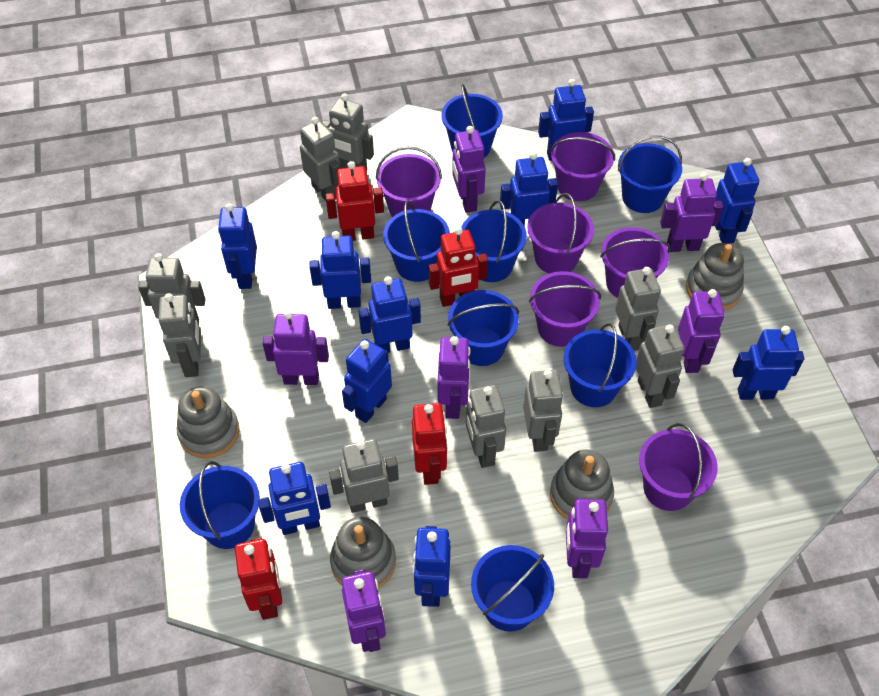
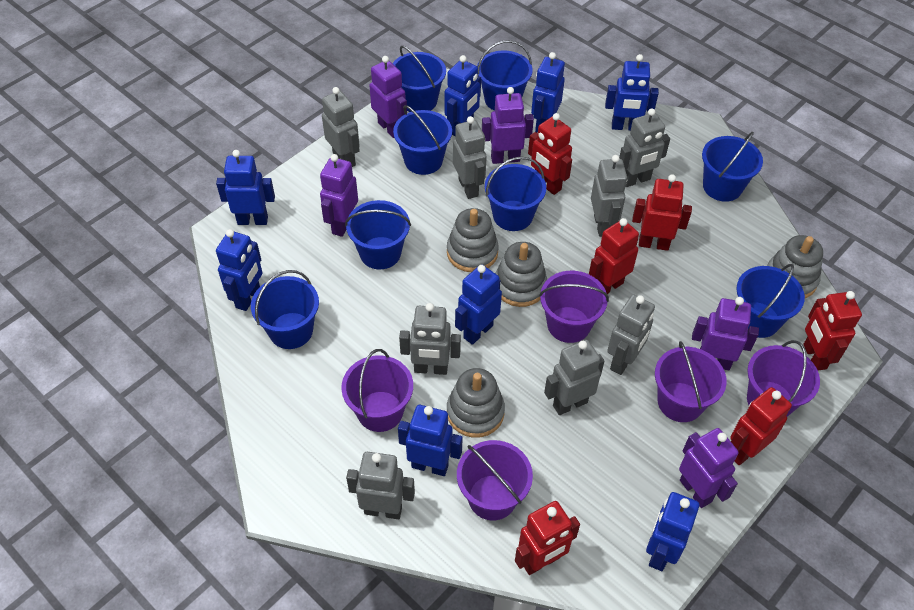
blue robot: 10 -> 8
grey robot: 9 -> 8
purple bucket: 6 -> 5
purple robot: 7 -> 5
red robot: 4 -> 6

